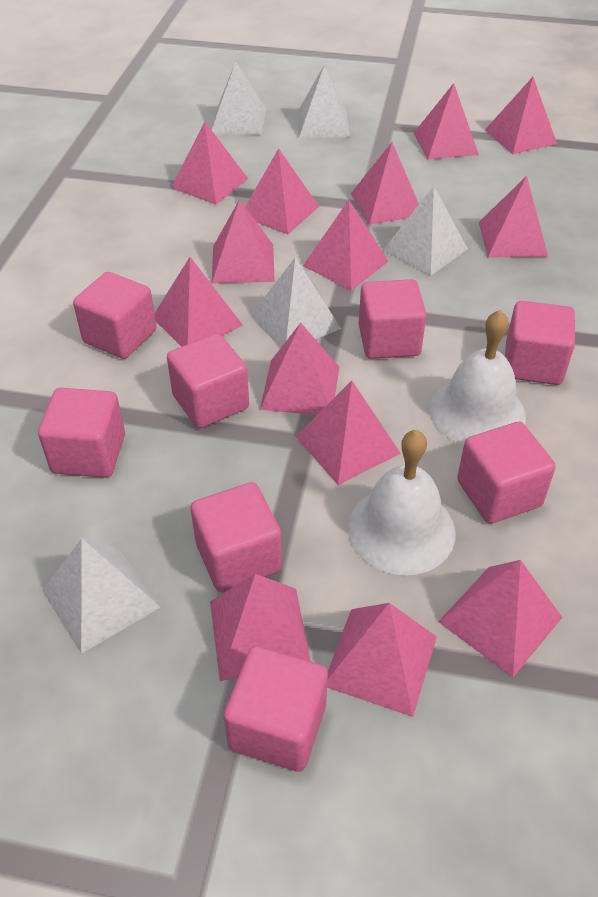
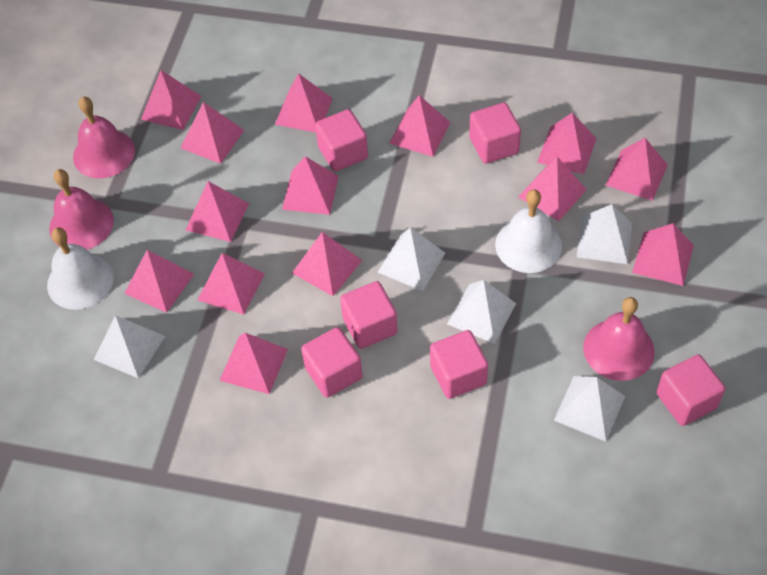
pink bell: 0 -> 3
pink cube: 8 -> 6

